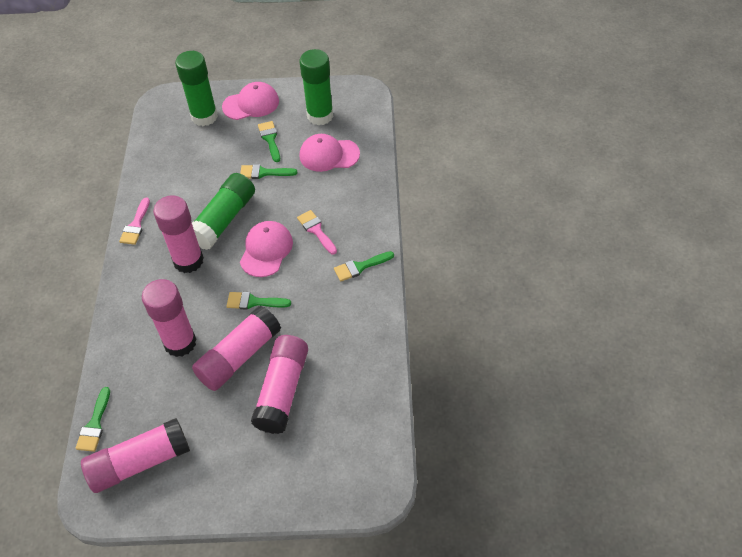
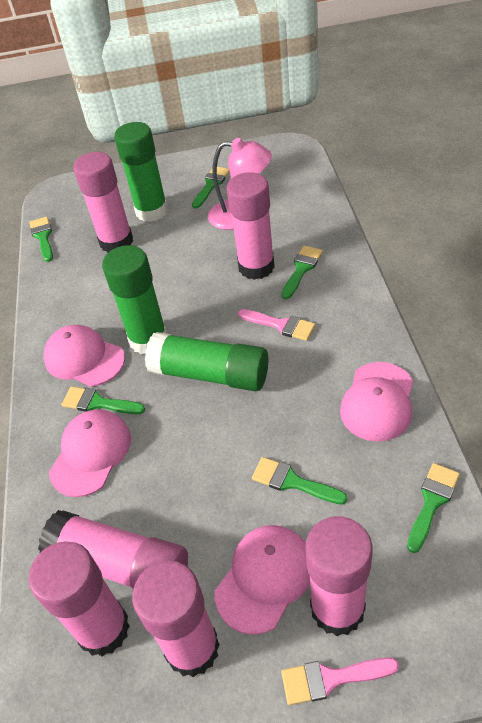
green brush: 5 -> 6
pink cap: 3 -> 4
pink glue stick: 5 -> 6
pink lamp: 0 -> 1

